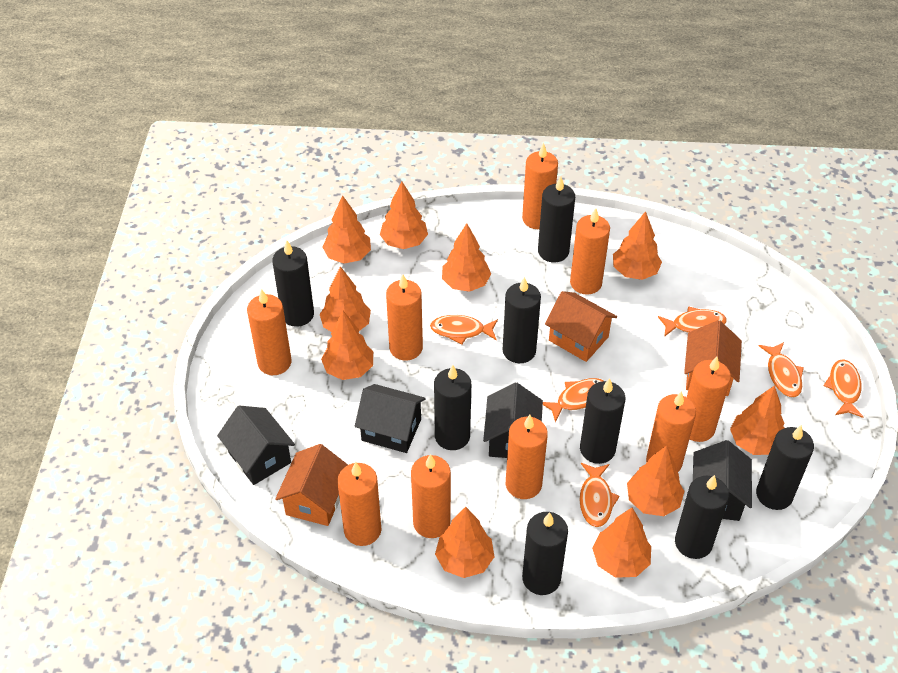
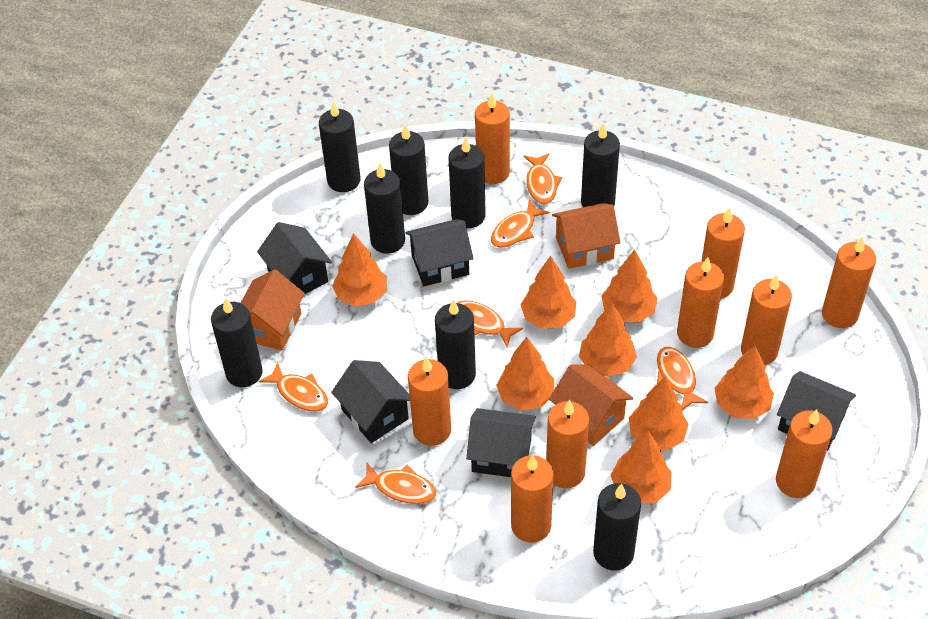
black house: 4 -> 5
orange tree: 10 -> 8

